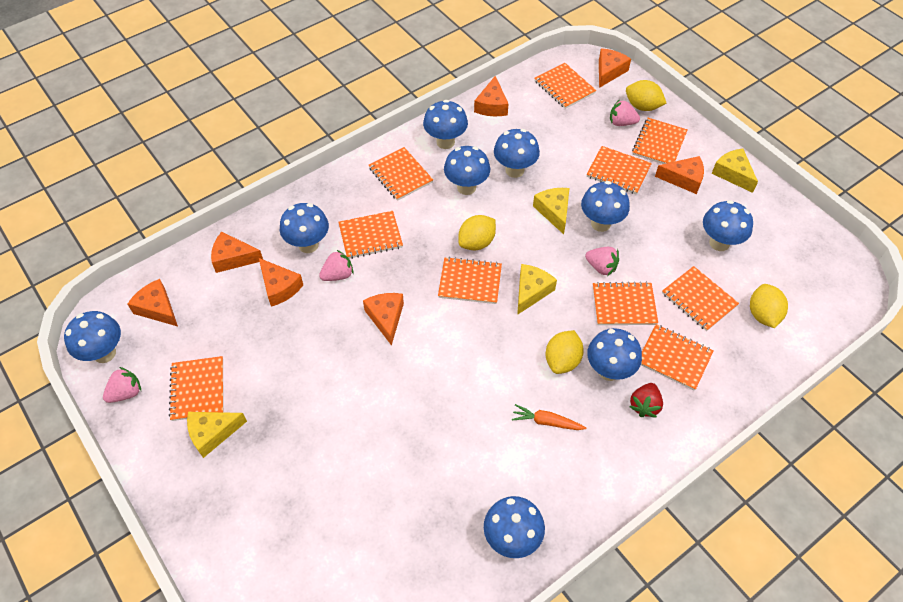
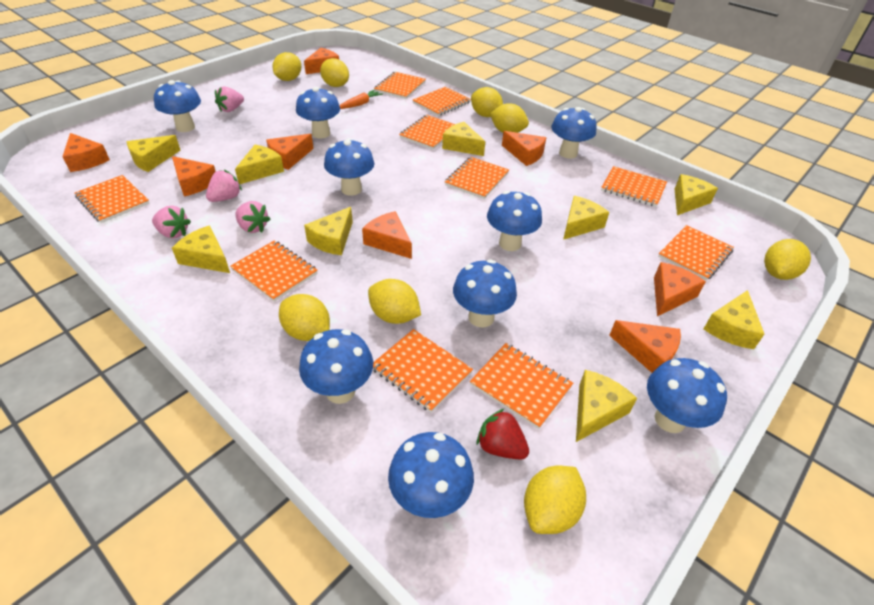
orange cheese: 7 -> 8
yellow cheese: 4 -> 9
yellow lemon: 4 -> 8

